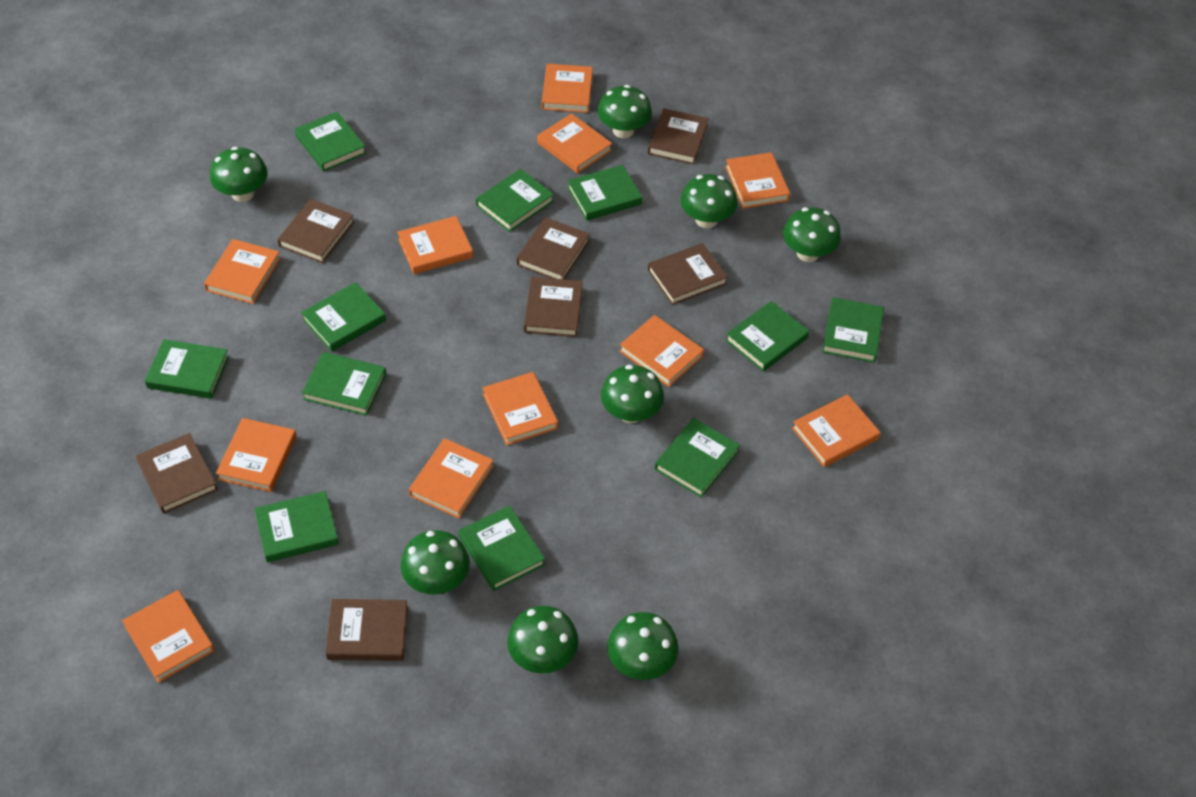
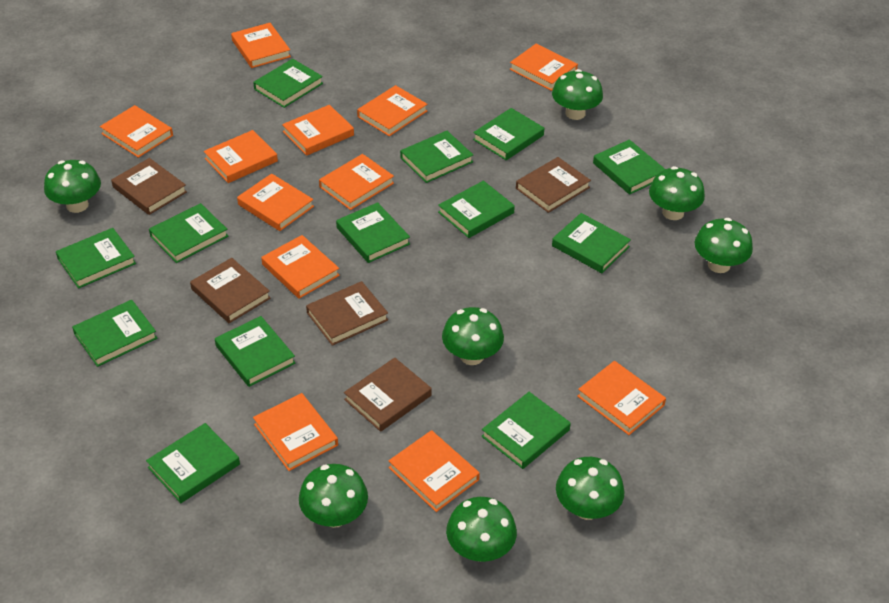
brown book: 7 -> 5
green book: 11 -> 13
orange book: 11 -> 12

